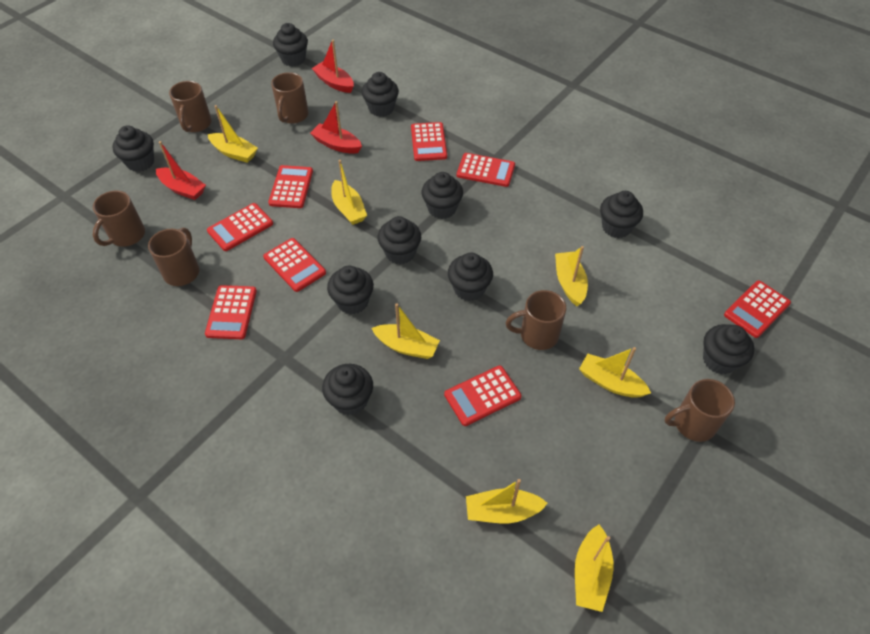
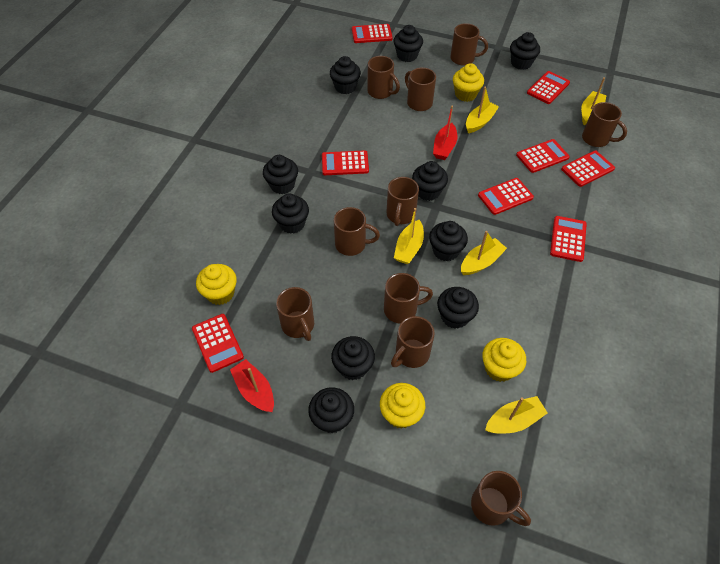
brown mug: 6 -> 10
red boat: 3 -> 2
yellow boat: 7 -> 5
yellow cupcake: 0 -> 4

